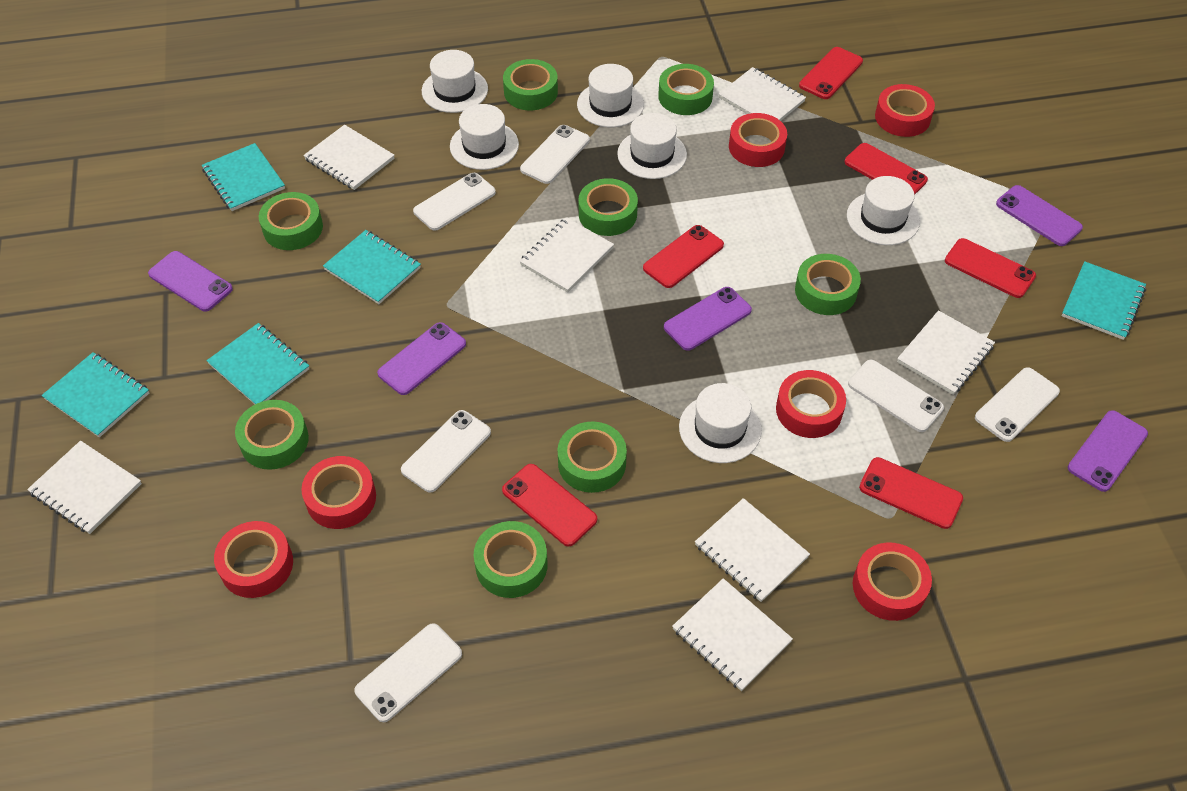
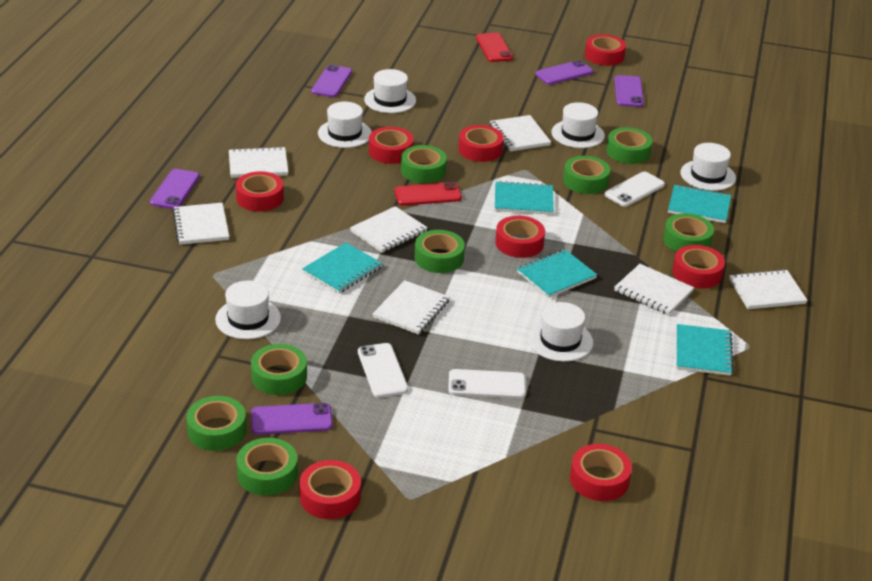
red phone: 6 -> 2
red tape: 6 -> 8
white phone: 6 -> 3

